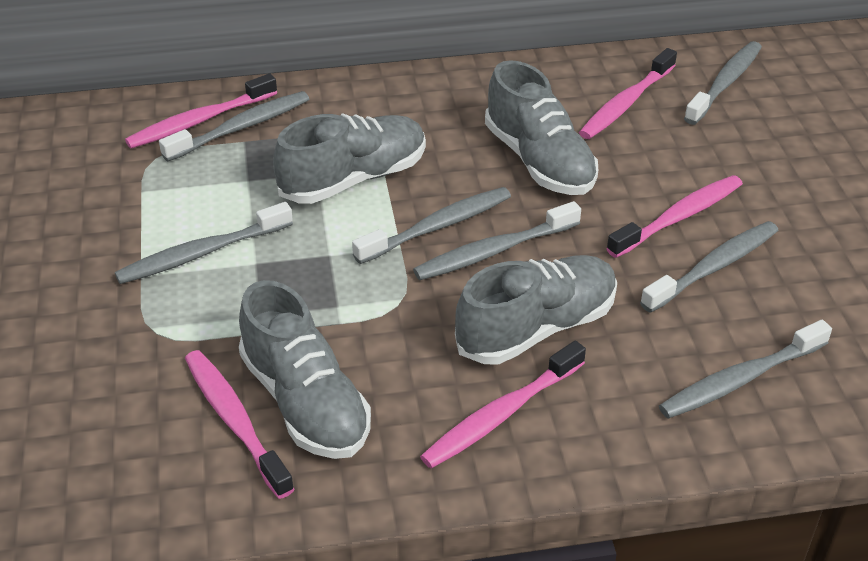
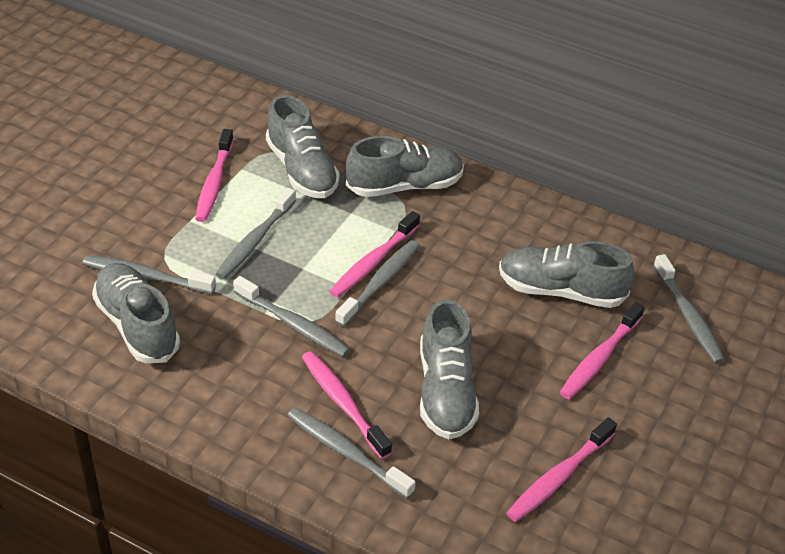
grey shoe: 4 -> 5
grey toothbrush: 7 -> 6

